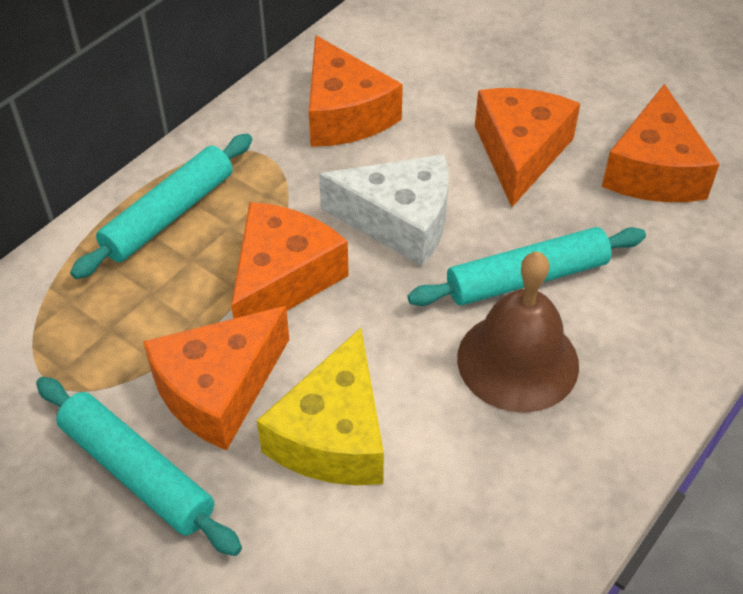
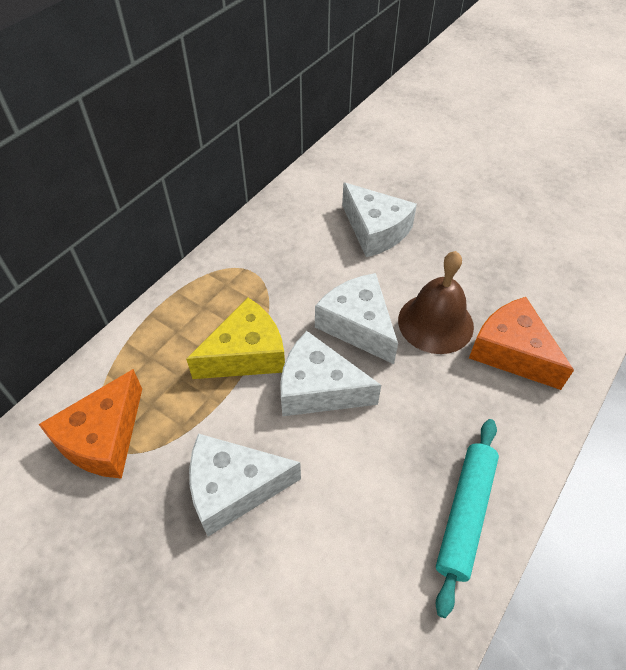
orange cheese: 5 -> 2
turquoise rolling pin: 3 -> 1
white cheese: 1 -> 4

